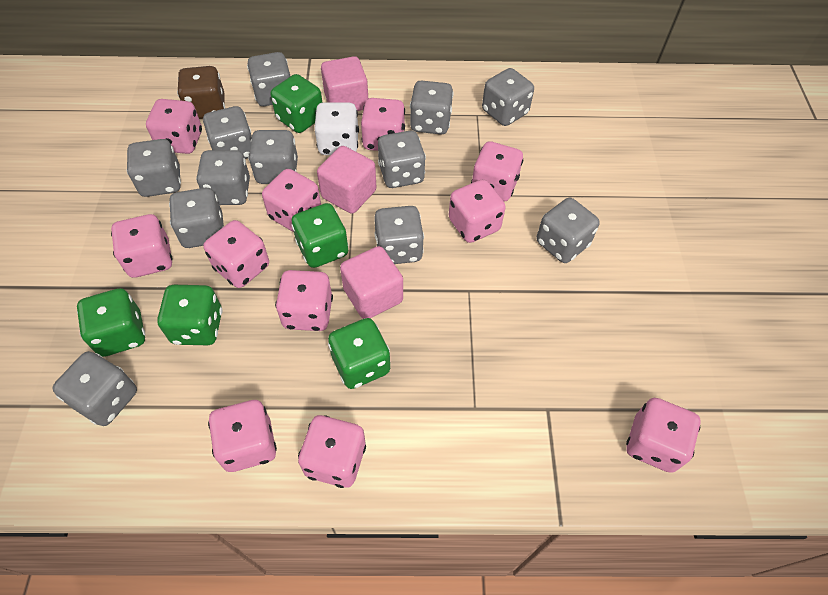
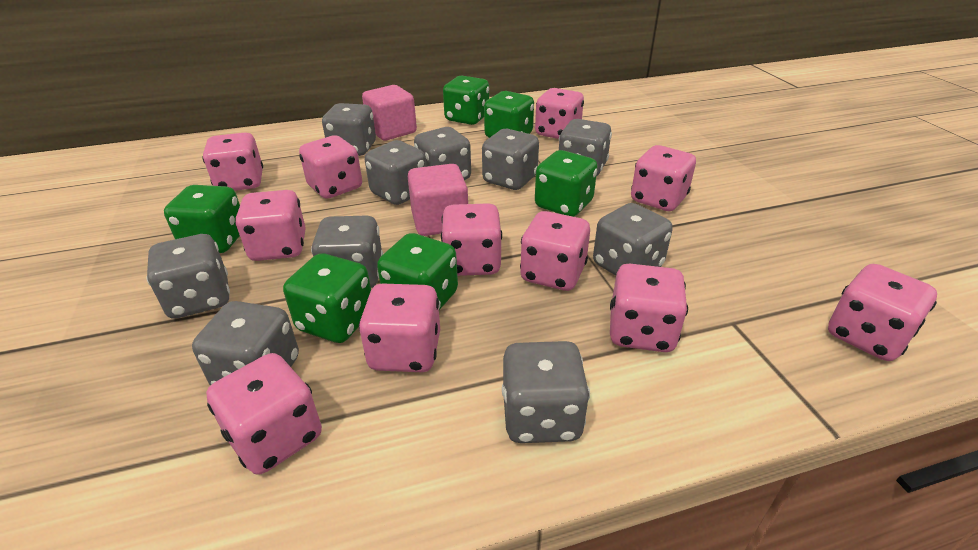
brown dice: 1 -> 0
green dice: 5 -> 6
grey dice: 12 -> 10
pink cube: 3 -> 2
white dice: 1 -> 0

